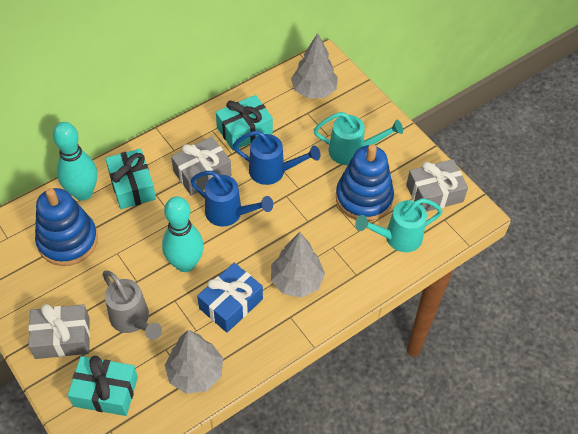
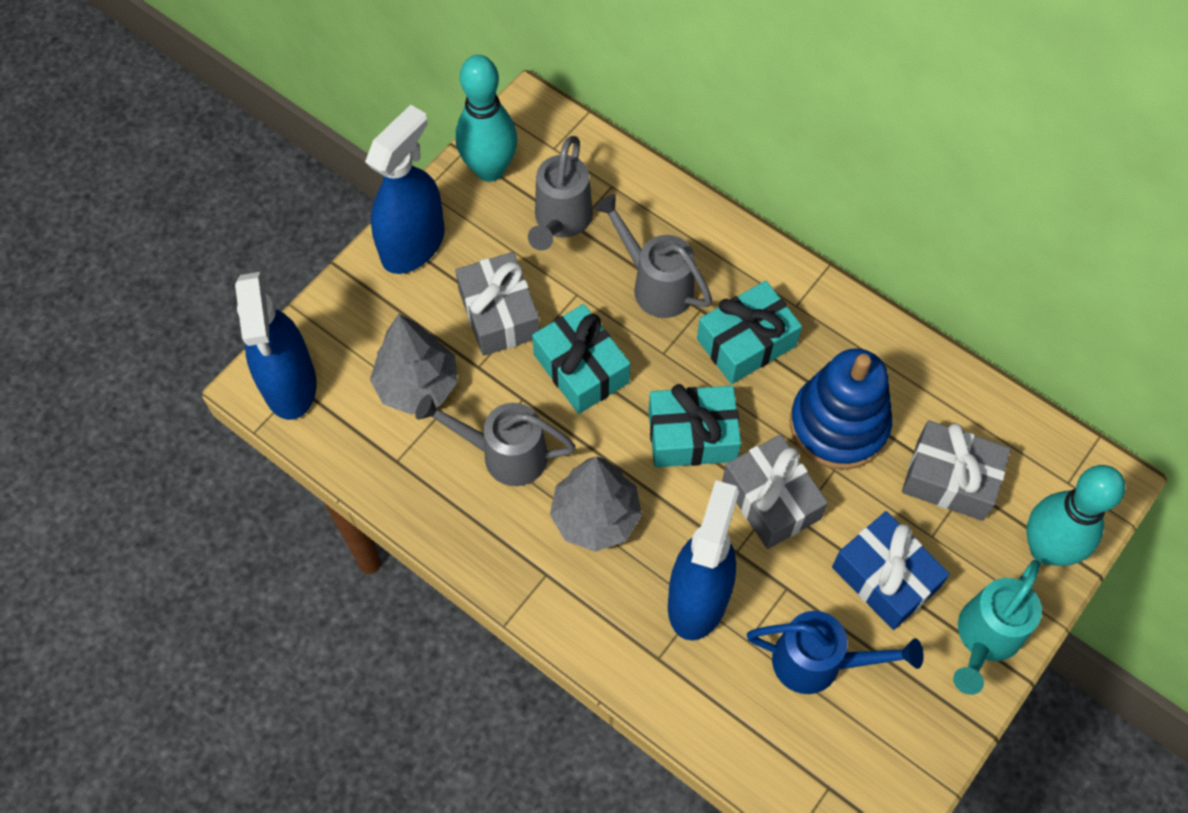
blue spray bottle: 0 -> 3
blue stacking toy: 2 -> 1
blue watering can: 2 -> 1
grey tree: 3 -> 2
grey watering can: 1 -> 3
turquoise watering can: 2 -> 1

